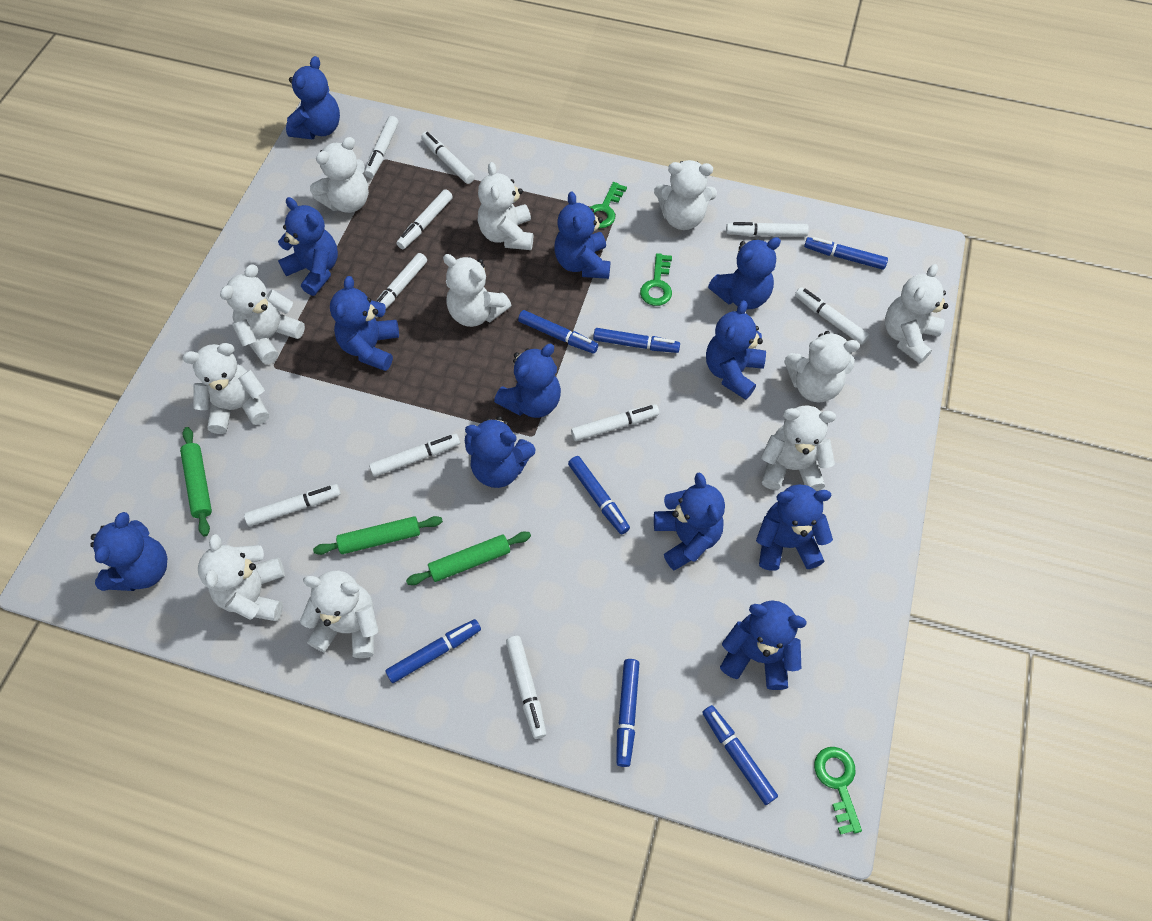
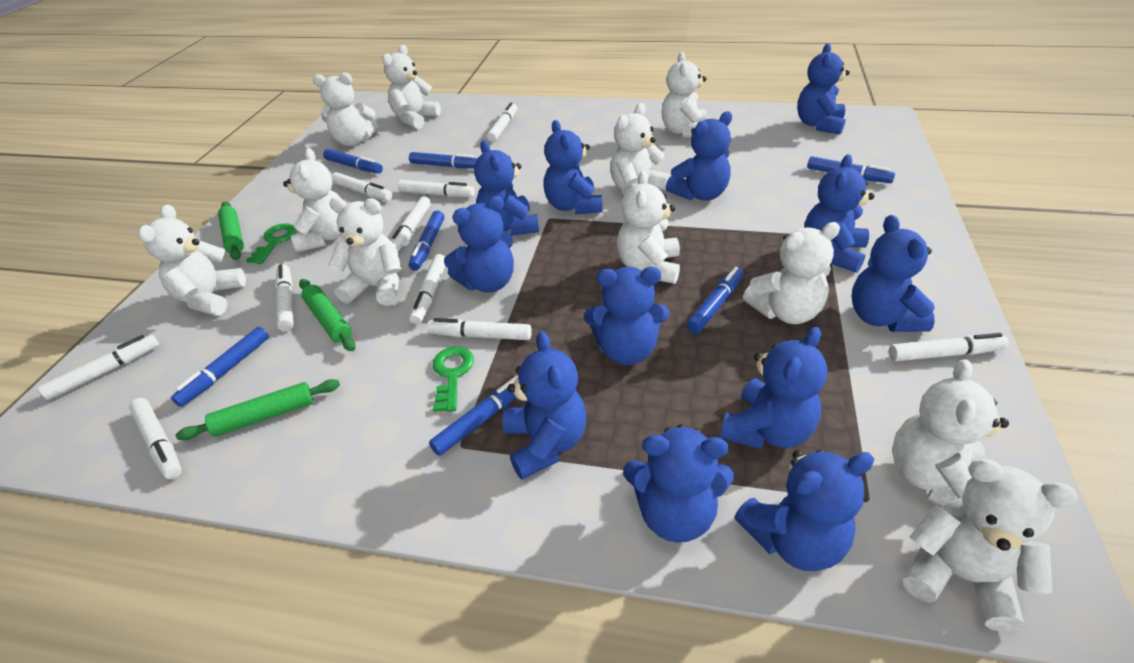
green key: 3 -> 2

